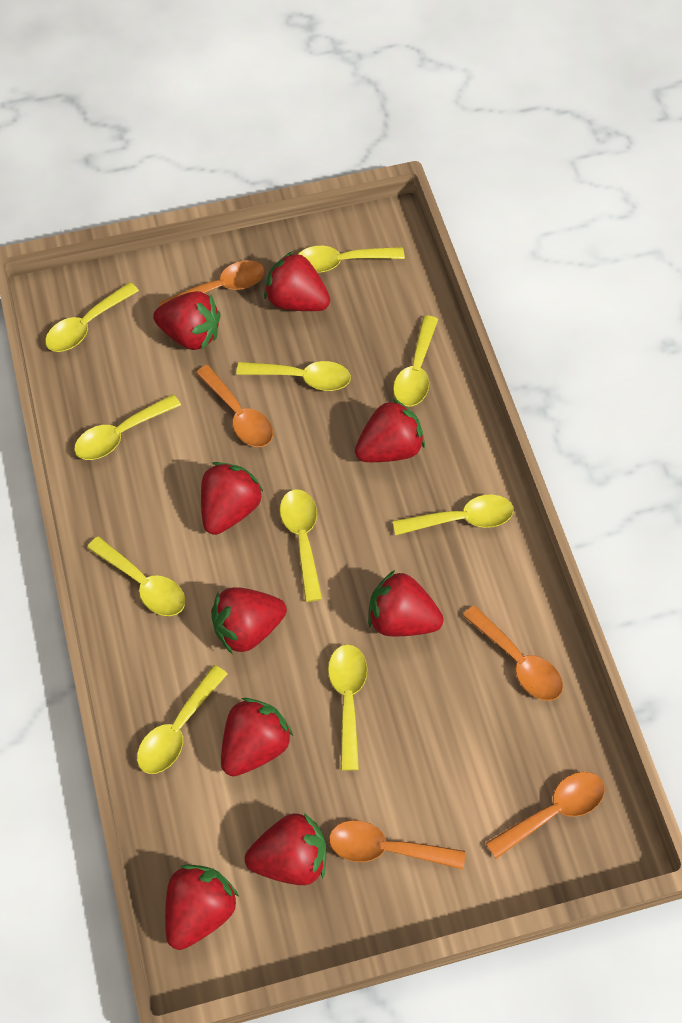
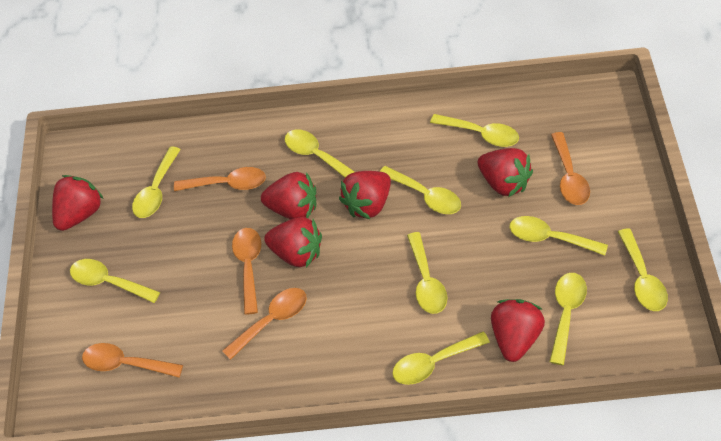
red strawberry: 9 -> 6

